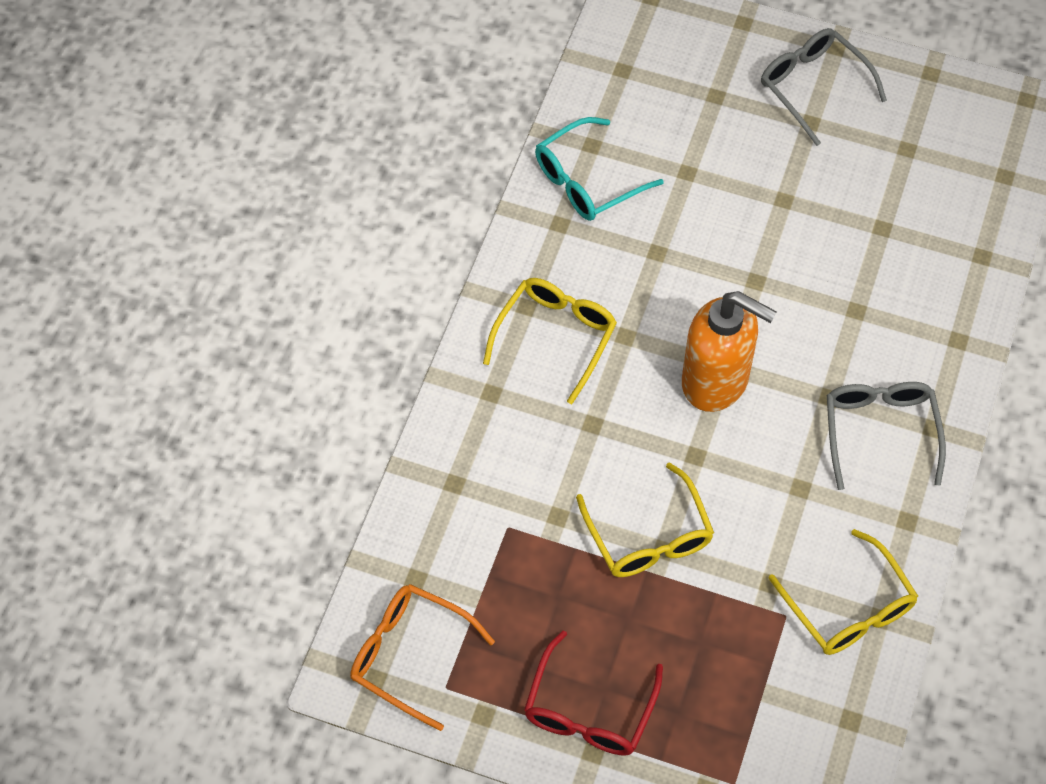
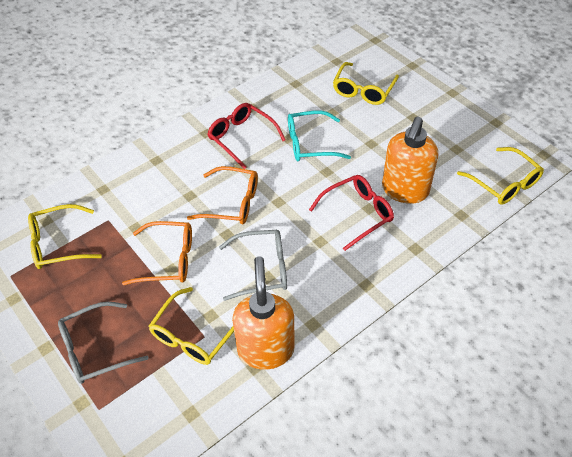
orange glasses: 1 -> 2
orange soap dispenser: 1 -> 2
red glasses: 1 -> 2
yellow glasses: 3 -> 4

